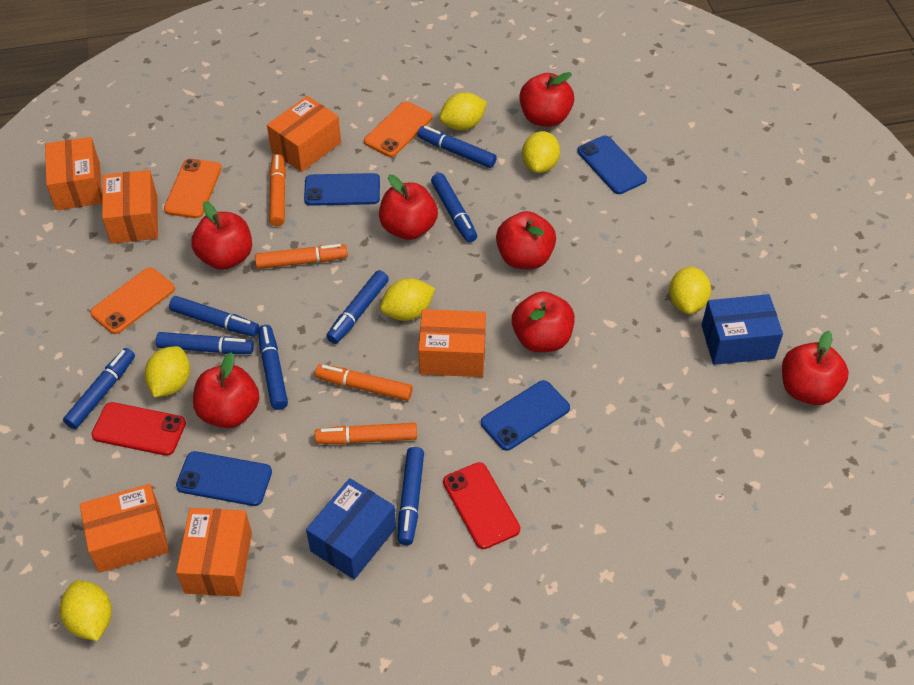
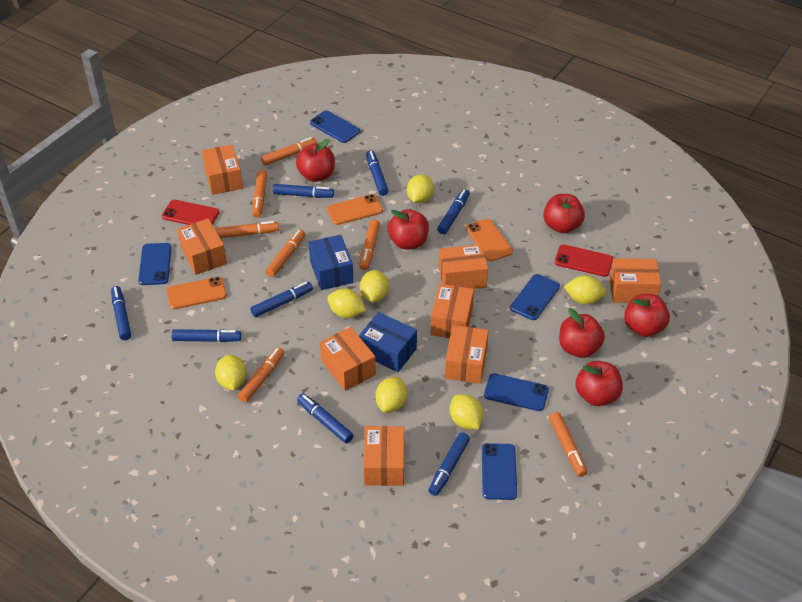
blue phone: 4 -> 5
orange box: 6 -> 8
orange marker: 4 -> 7
red apple: 7 -> 6
yellow lemon: 6 -> 7

